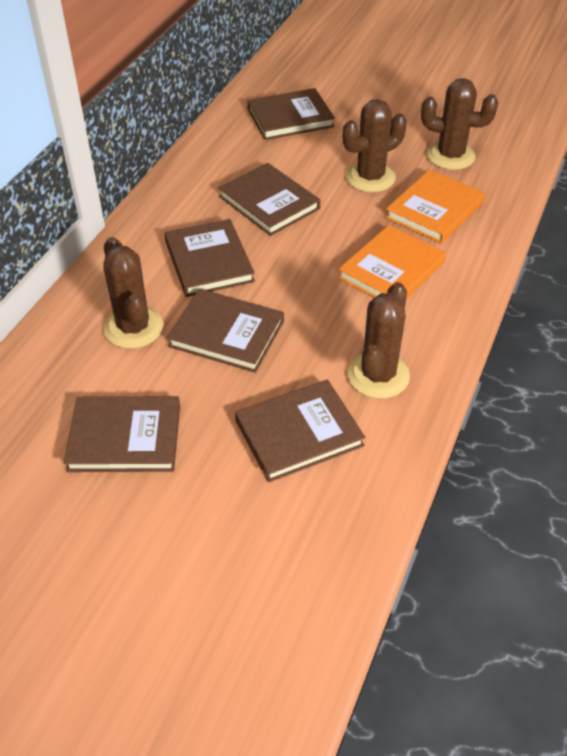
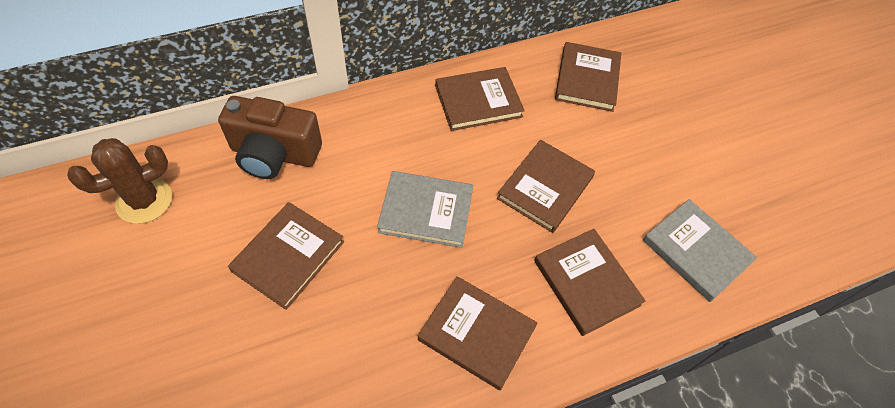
brown cactus: 4 -> 1
brown camera: 0 -> 1
grey book: 0 -> 2
orange book: 2 -> 0

